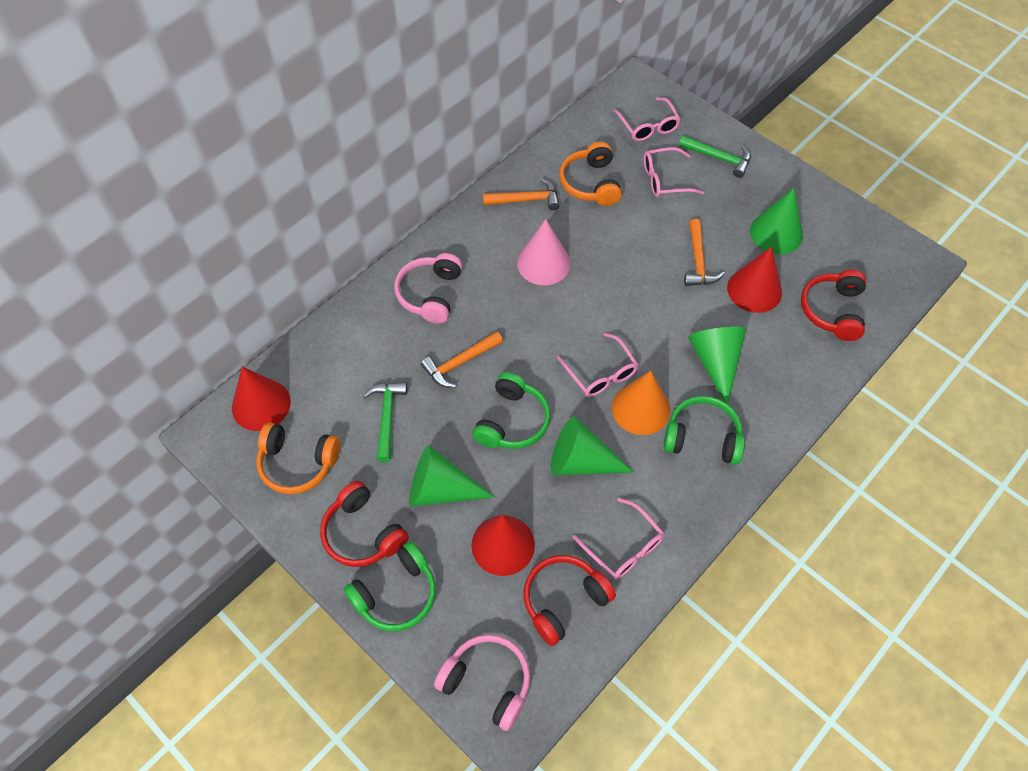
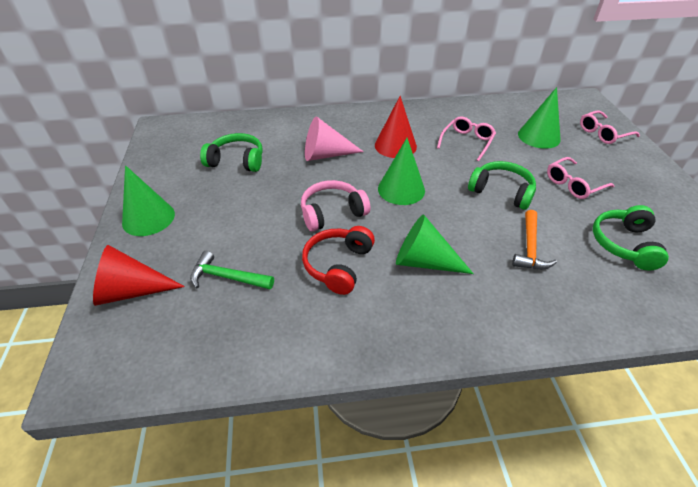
green hammer: 2 -> 1
orange cone: 1 -> 0
orange hammer: 3 -> 1
orange headphones: 2 -> 0
pink glasses: 4 -> 3
pink headphones: 2 -> 1
red cone: 3 -> 2
red headphones: 3 -> 1

